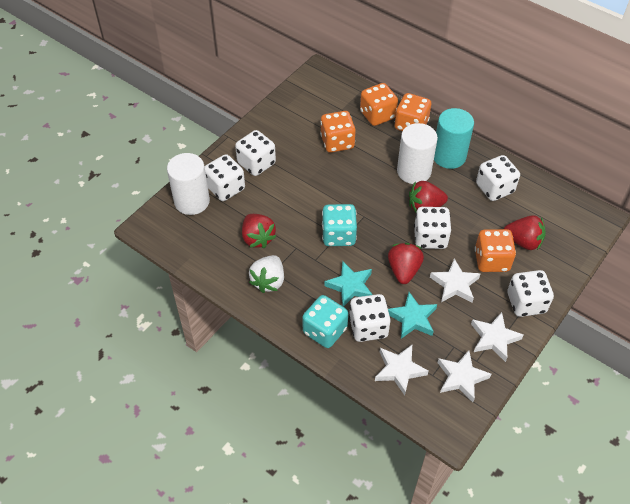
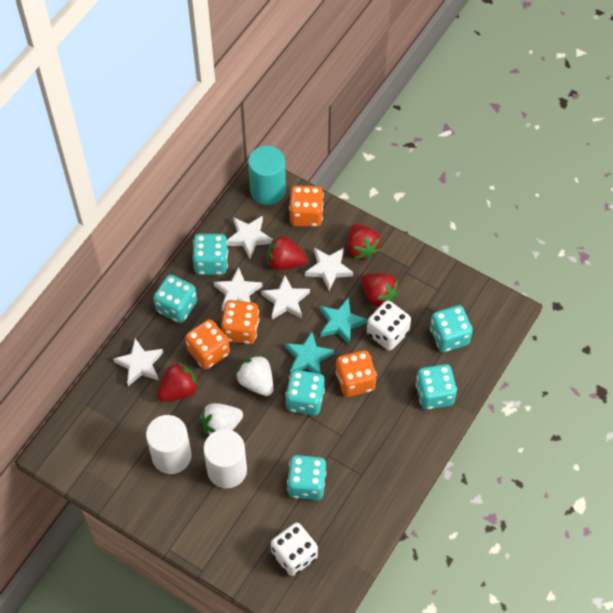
turquoise dice: 2 -> 6
white dice: 6 -> 2
white star: 4 -> 5
white strawberry: 1 -> 2

